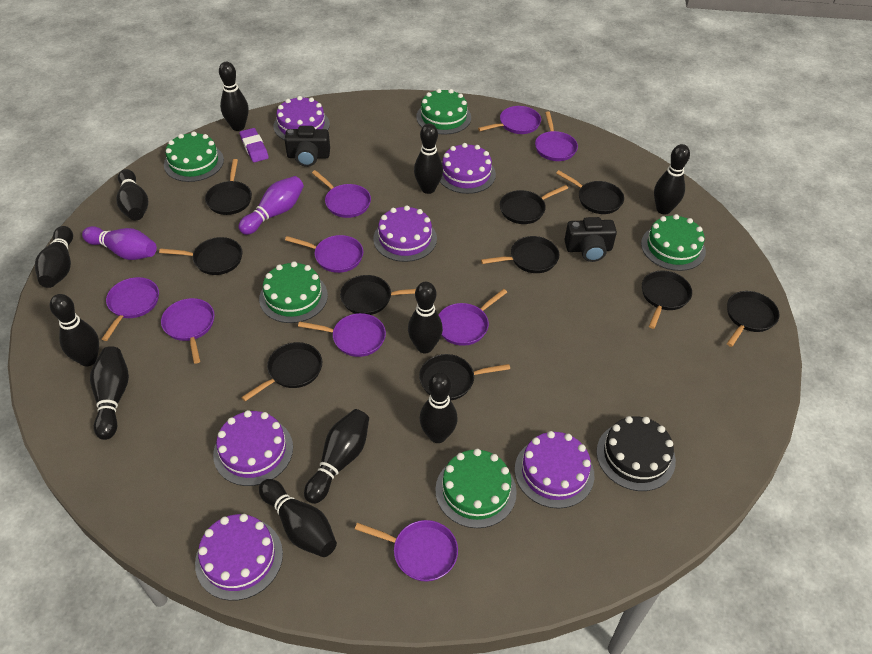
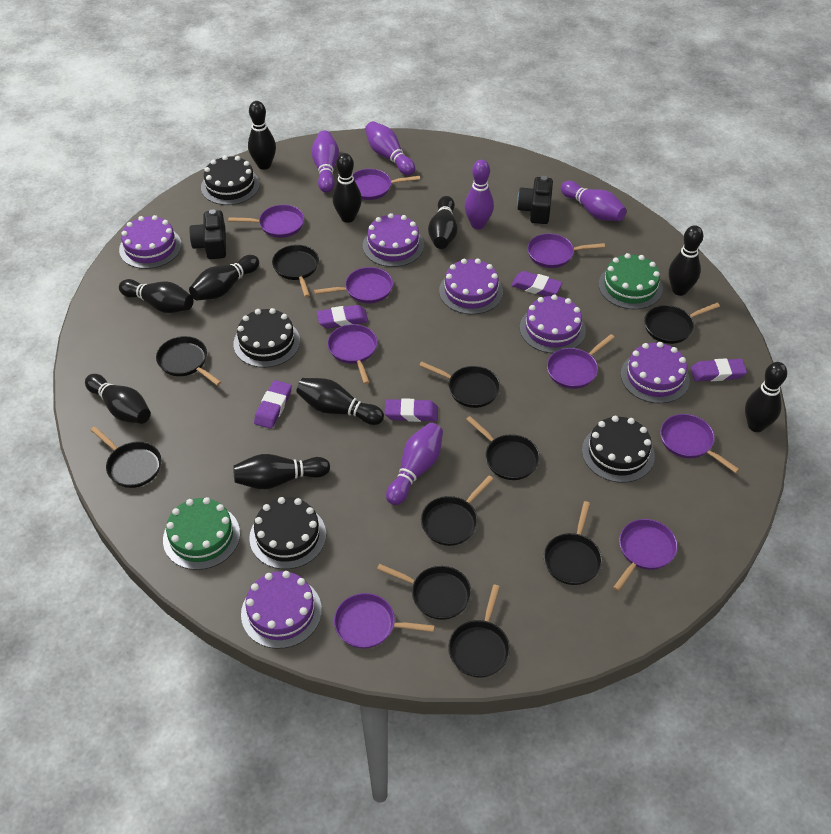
black bowling pin: 11 -> 10
black cake: 1 -> 4
green cake: 5 -> 2
purple bowling pin: 2 -> 5
purple eraser: 1 -> 5

